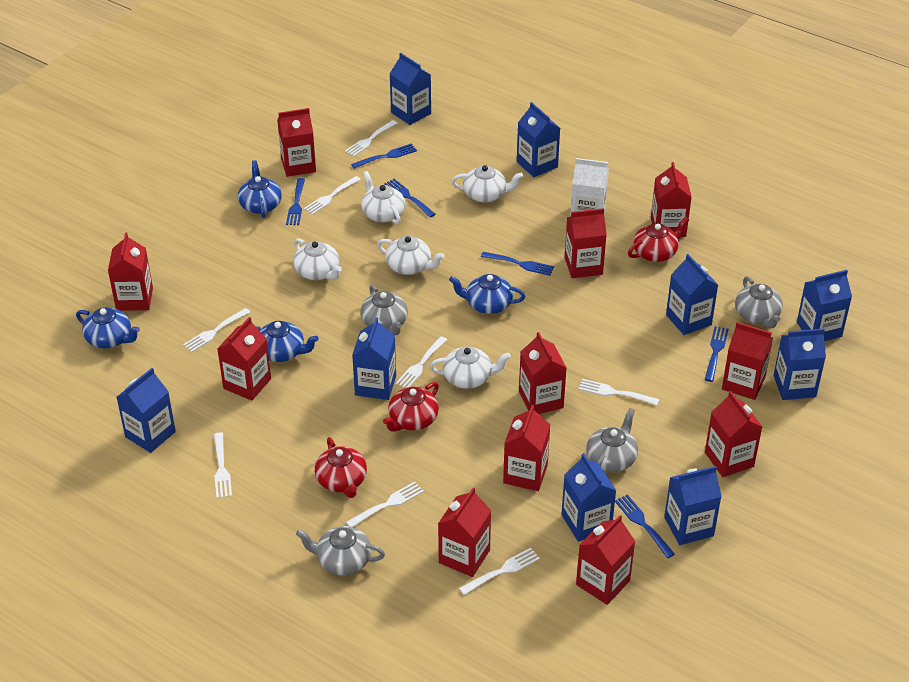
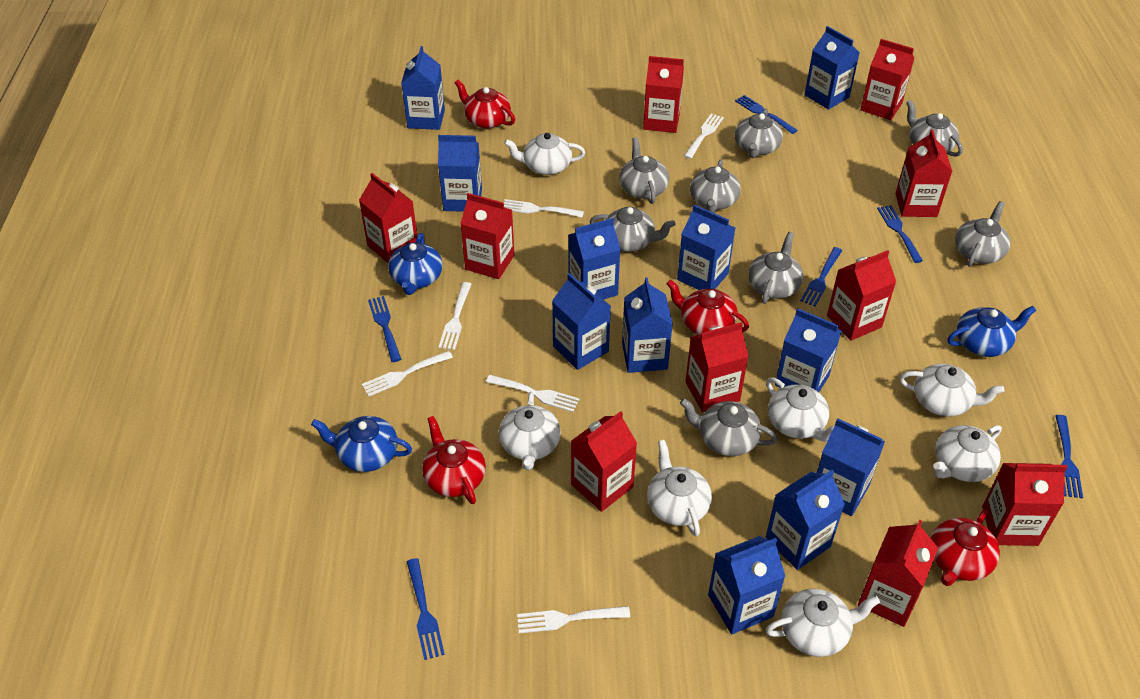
blue carton: 9 -> 11
blue teapot: 4 -> 3
grey teapot: 4 -> 8
red carton: 11 -> 10
red teapot: 3 -> 4
white carton: 1 -> 0
white fork: 8 -> 6
white teapot: 5 -> 7

